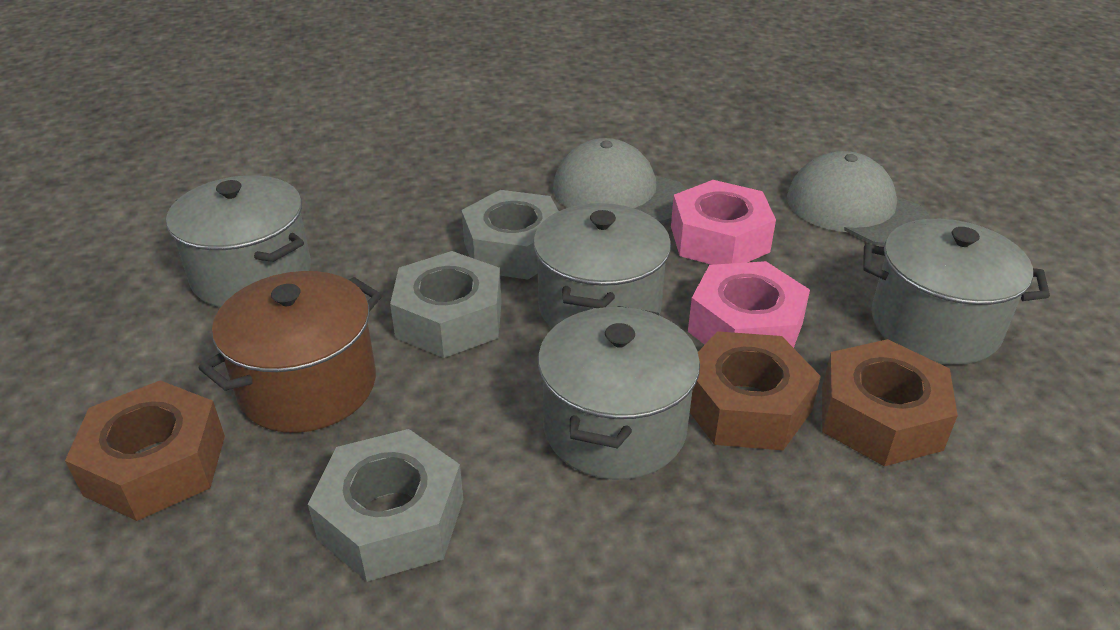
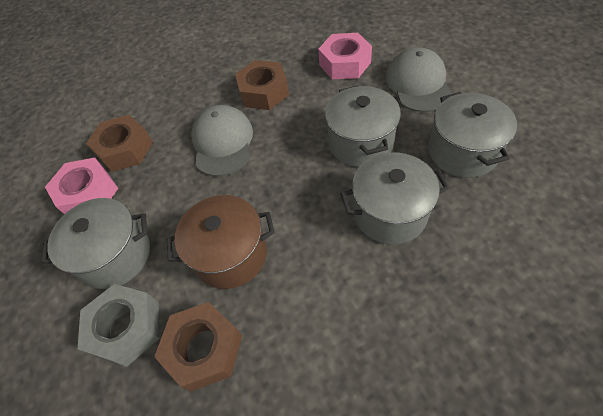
grey nut: 3 -> 1

